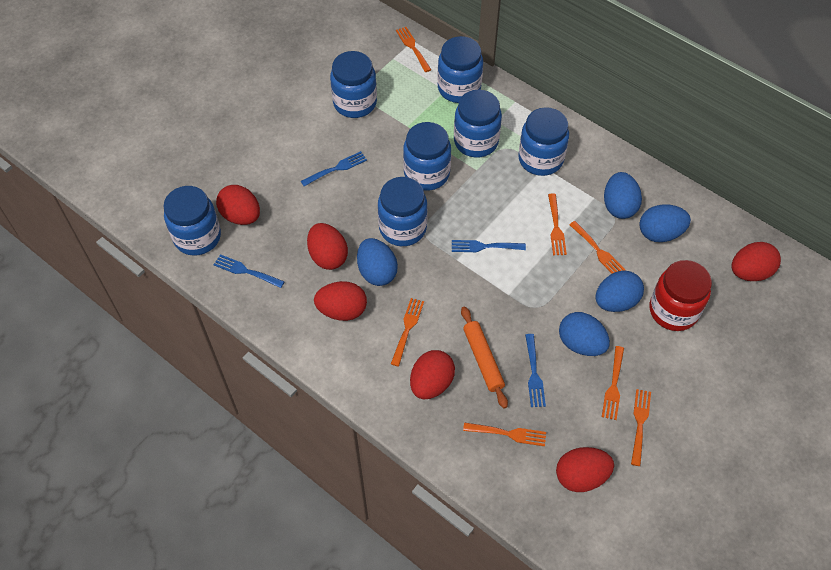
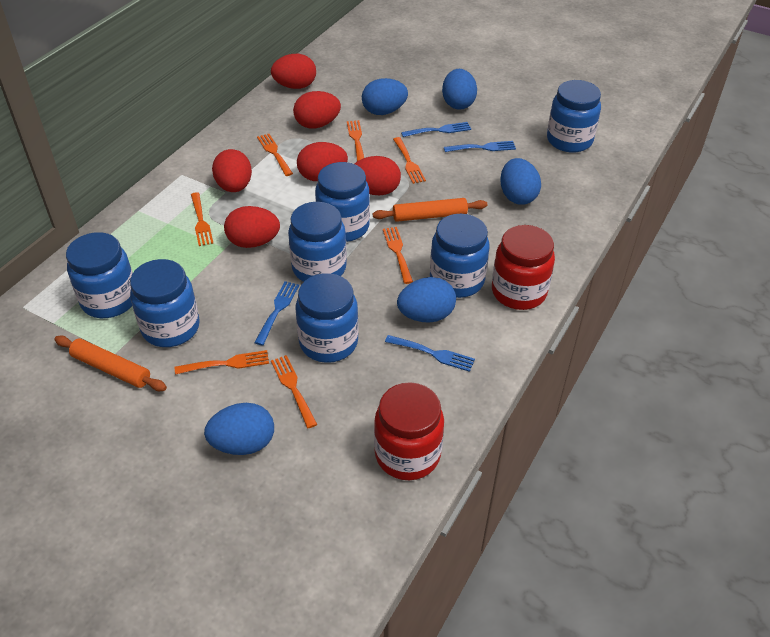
orange rolling pin: 1 -> 2
red jar: 1 -> 2

